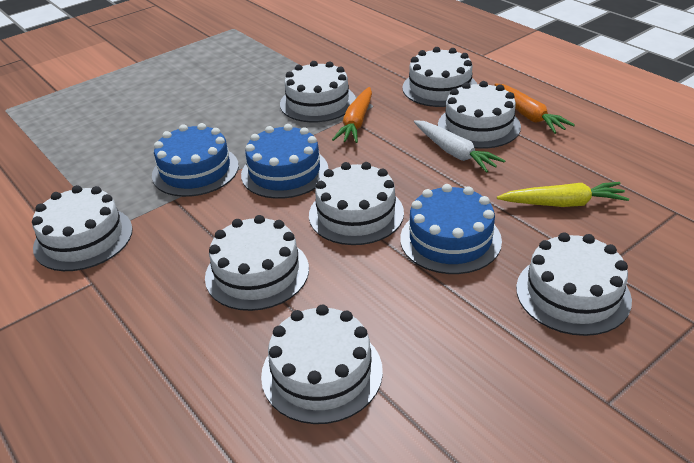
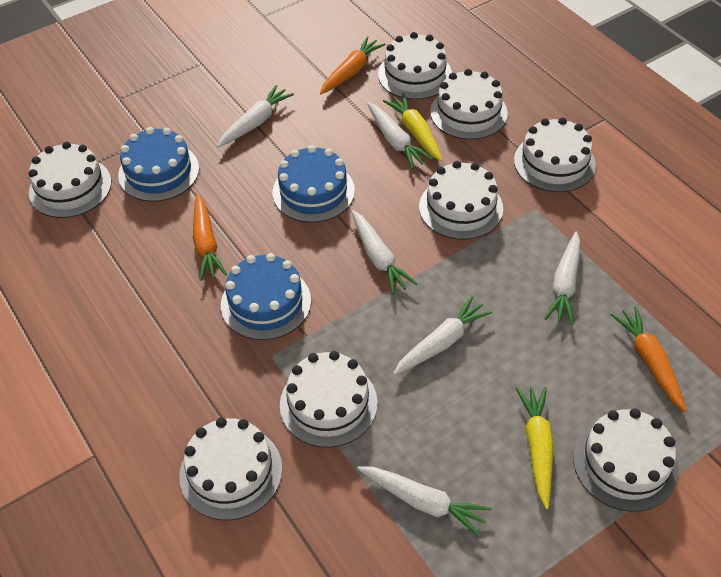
orange carrot: 2 -> 3
white carrot: 1 -> 6
yellow carrot: 1 -> 2

